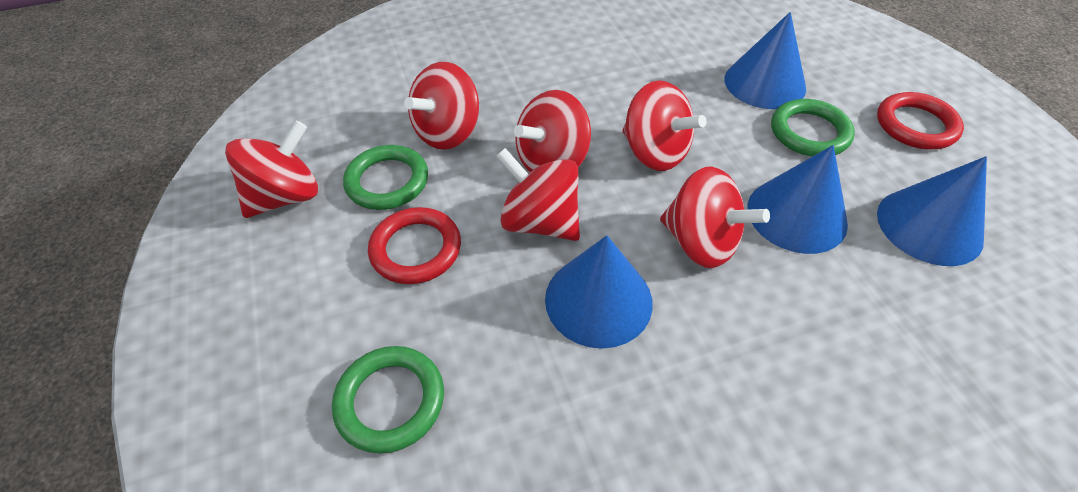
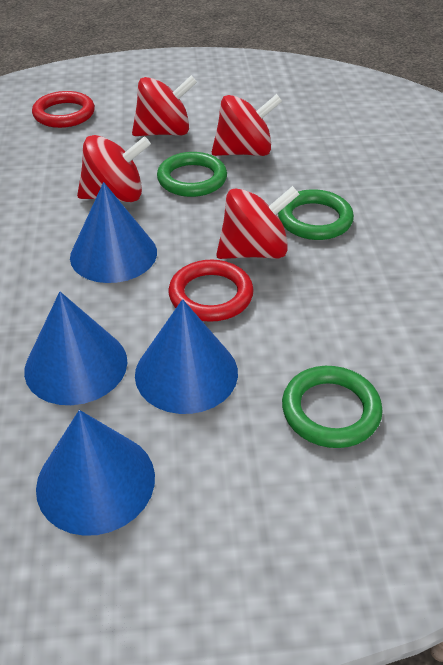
red spinning top: 6 -> 4

